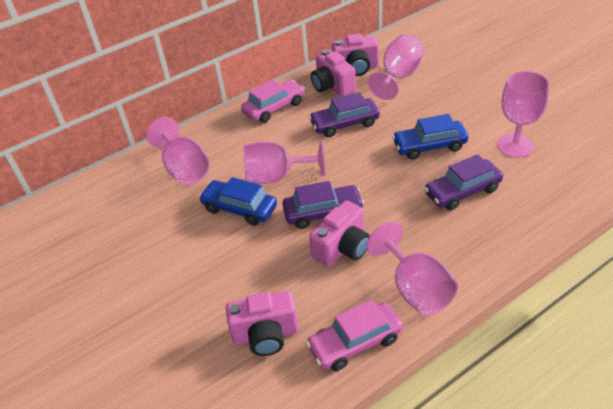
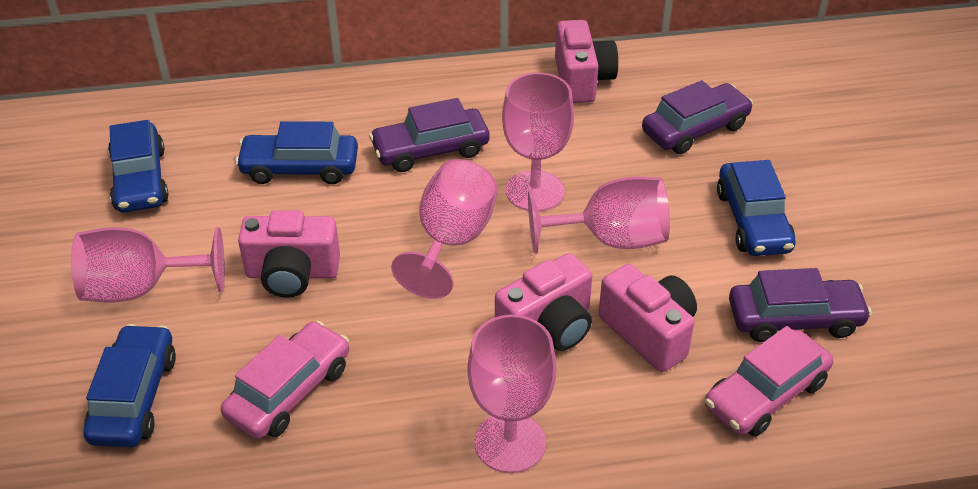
blue car: 2 -> 4

